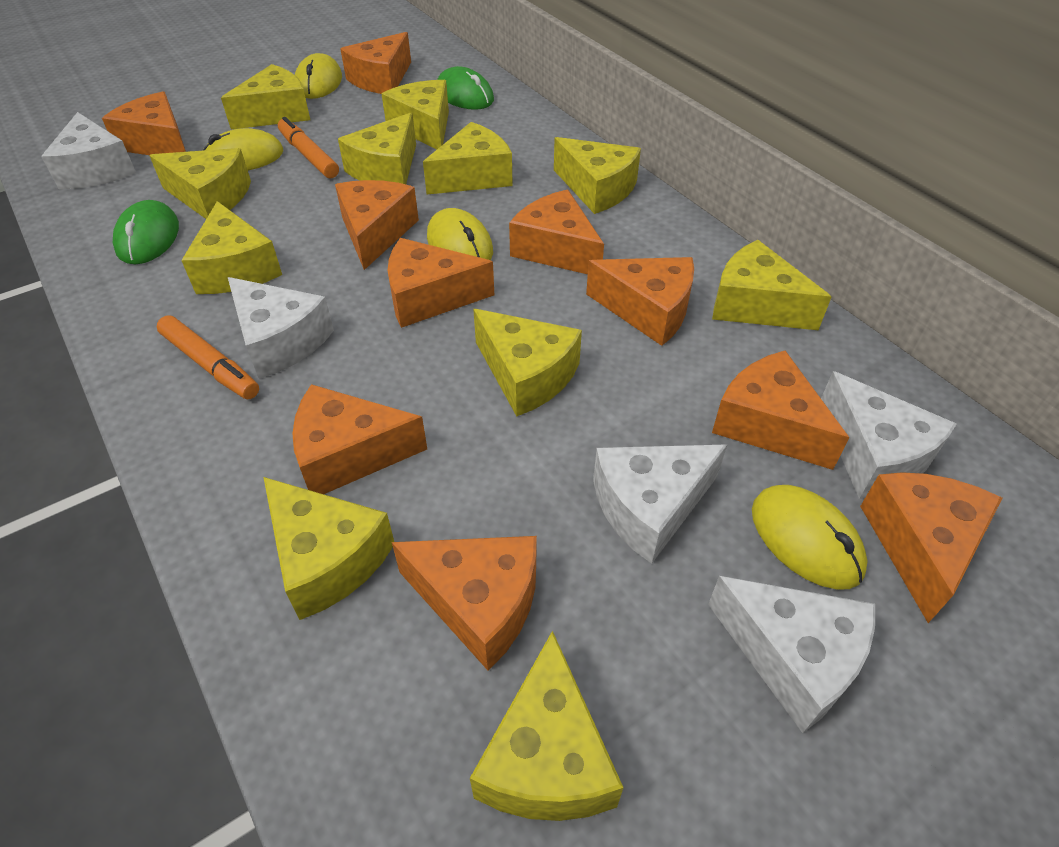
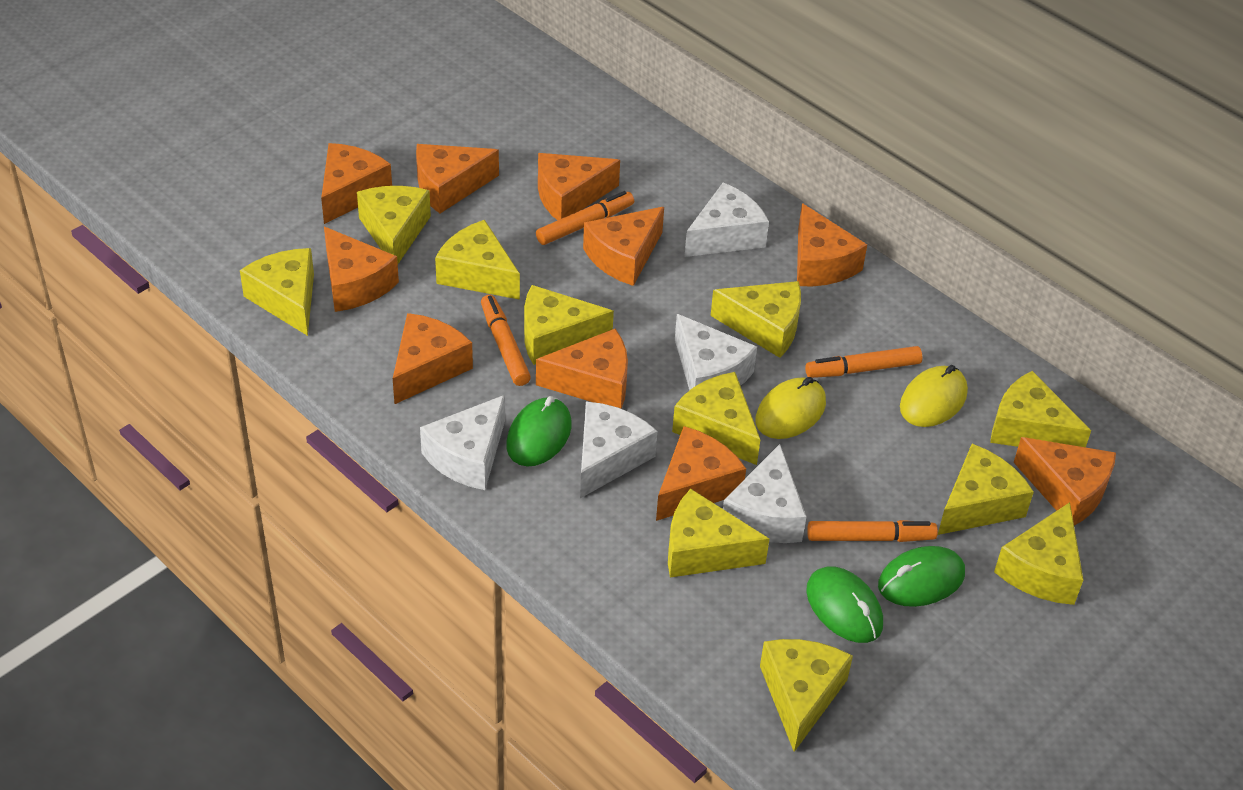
green mouse: 2 -> 3
orange marker: 2 -> 4
yellow mouse: 4 -> 2

